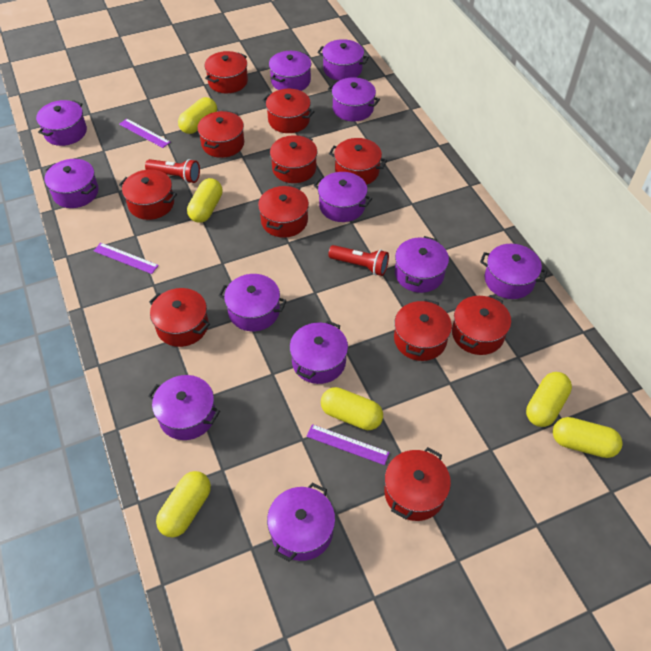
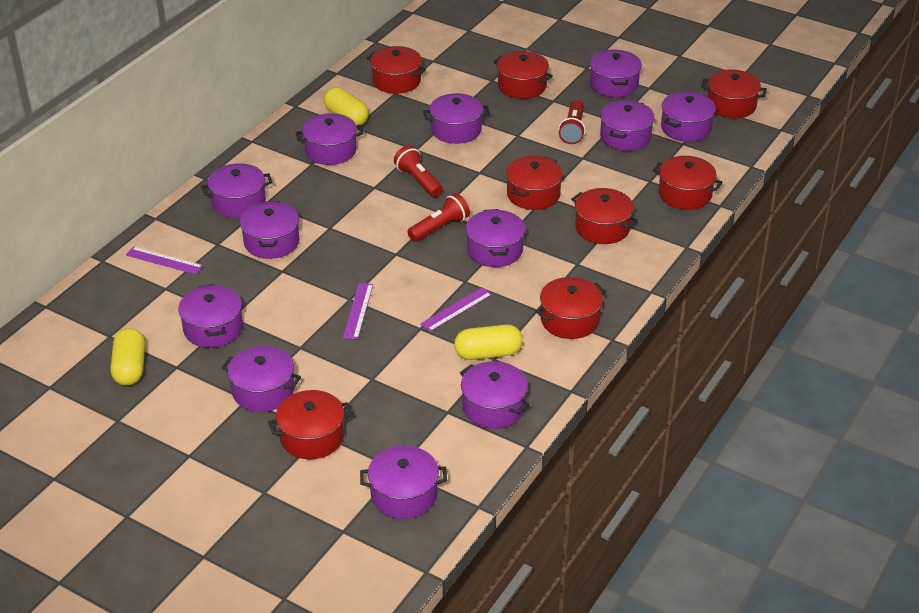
red flashlight: 2 -> 3
red pot: 11 -> 8
yellow capsule: 6 -> 3

